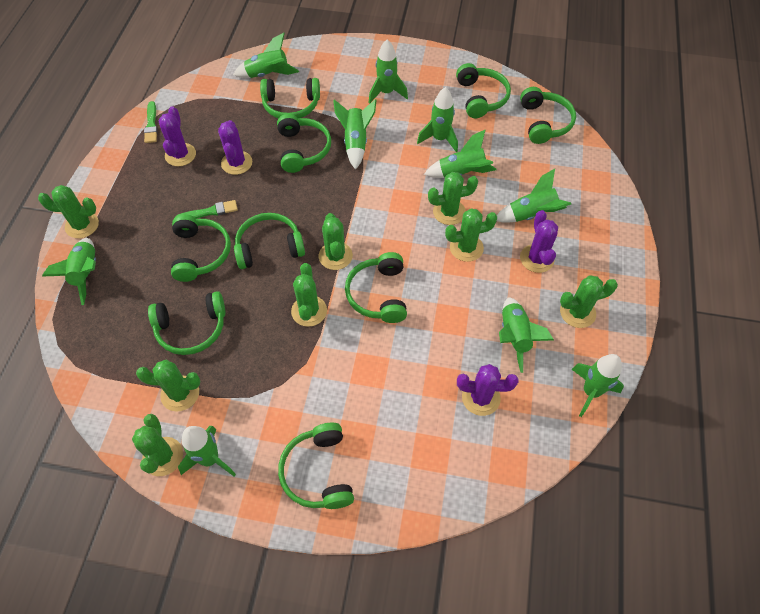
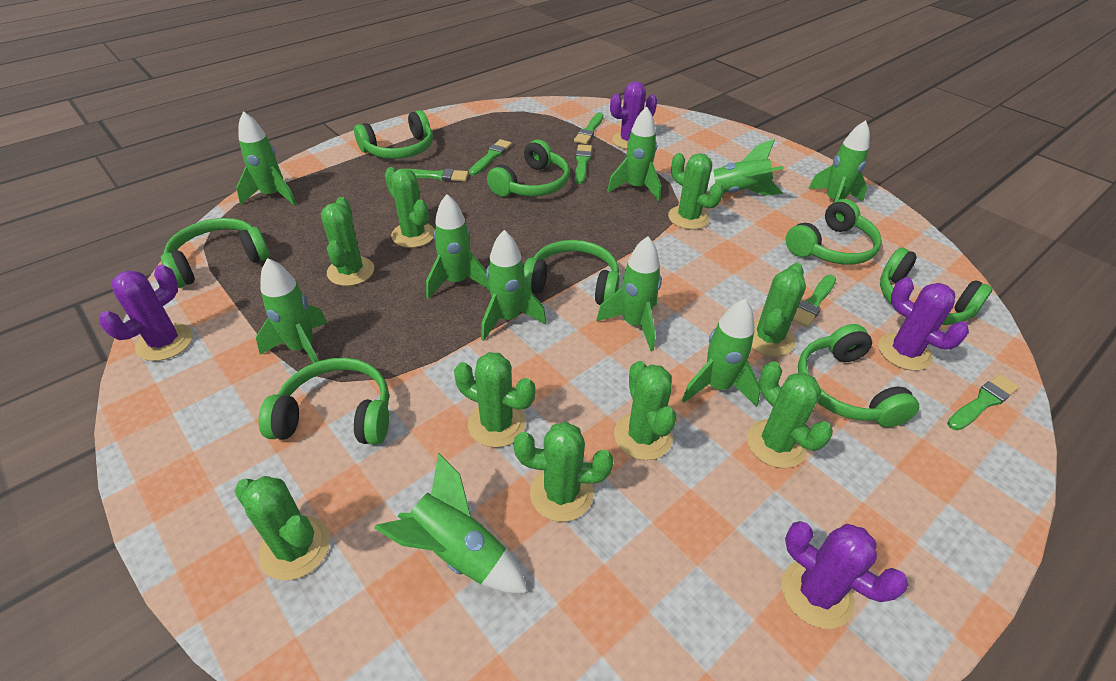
green brush: 2 -> 6
green cactus: 8 -> 9
green headphones: 9 -> 8

